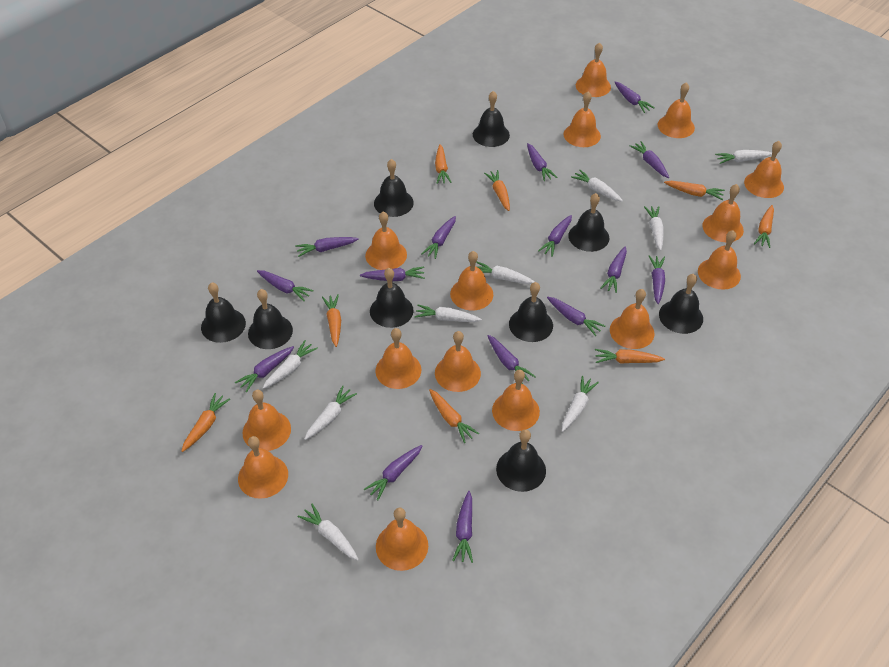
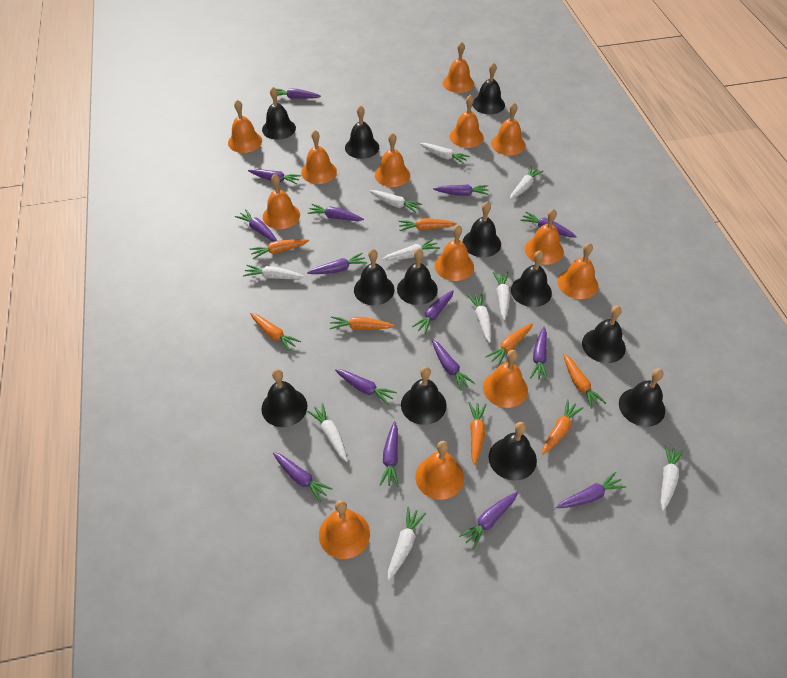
black bell: 9 -> 12
orange bell: 15 -> 13
white carrot: 9 -> 10

